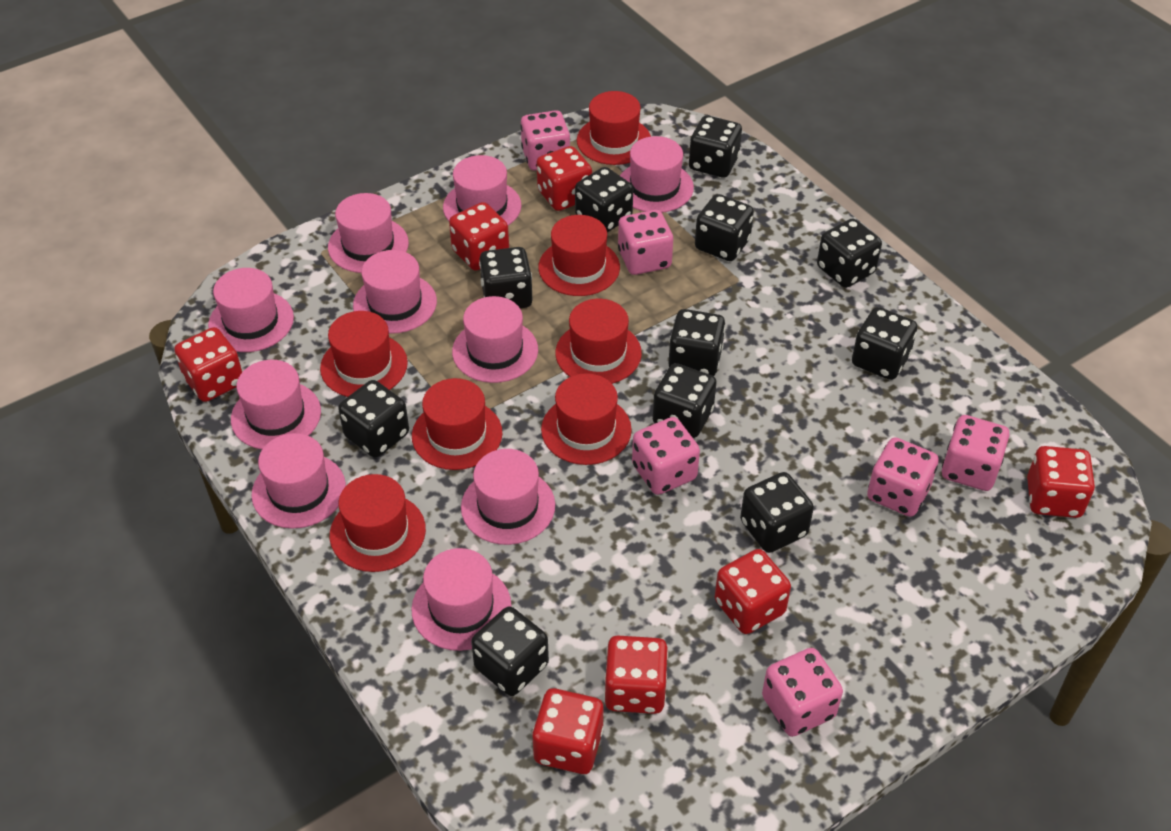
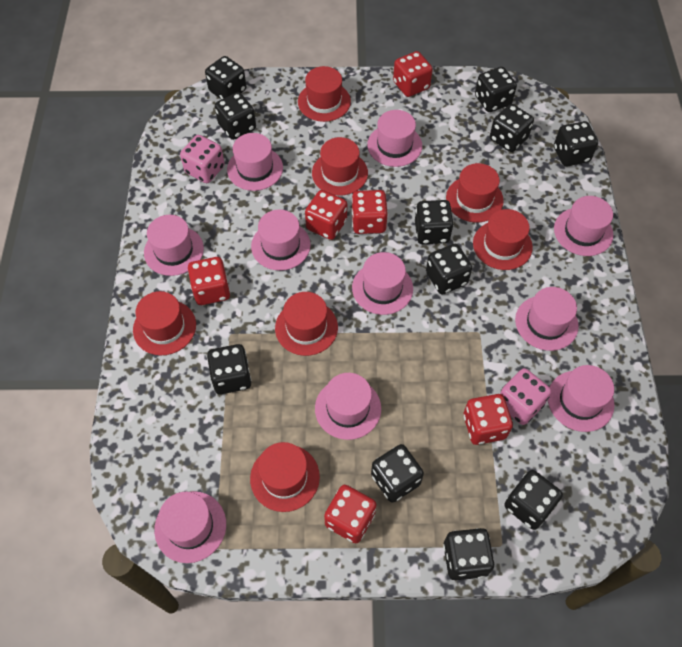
pink dice: 6 -> 2
red dice: 7 -> 6

